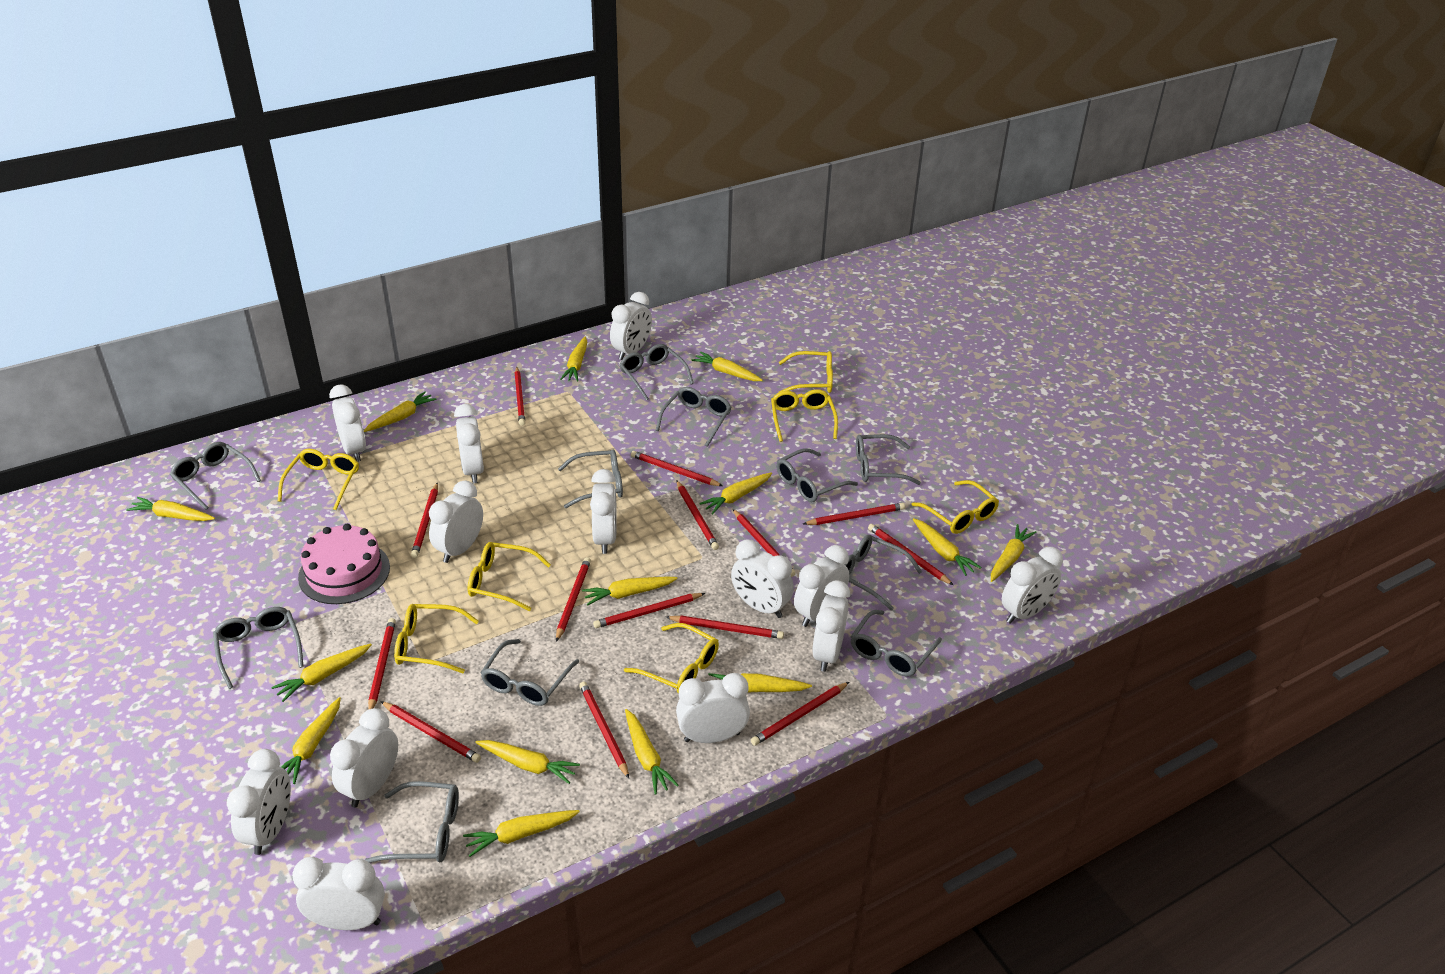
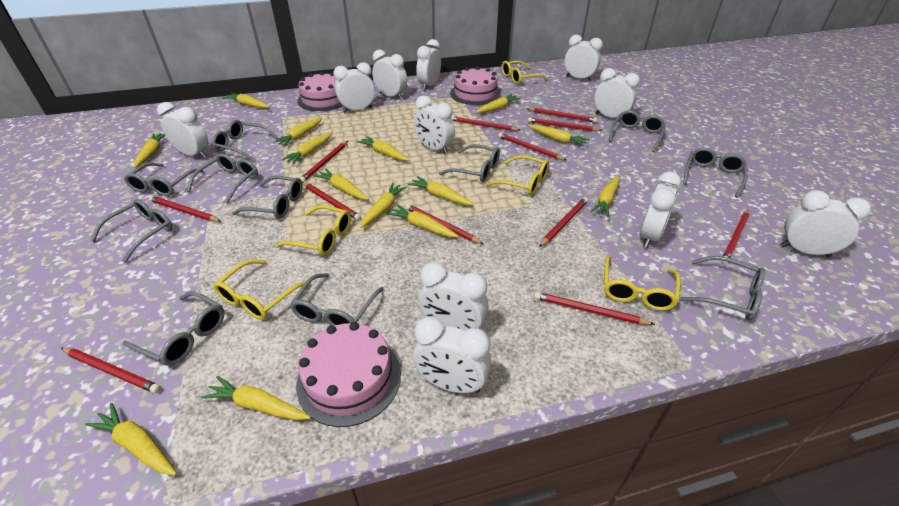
pink cake: 1 -> 3
red pencil: 14 -> 12
white clock: 13 -> 11
yellow glasses: 7 -> 5

